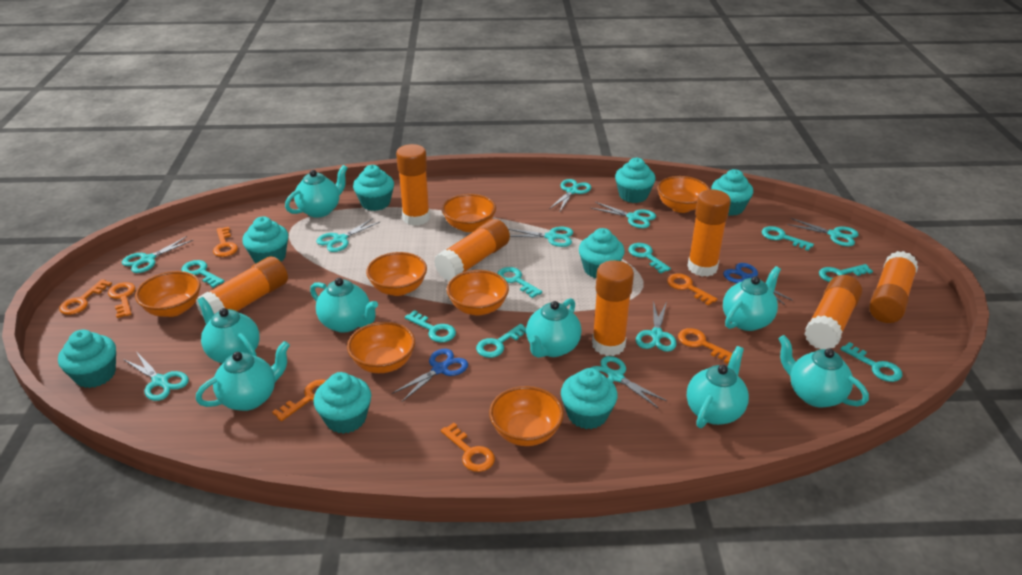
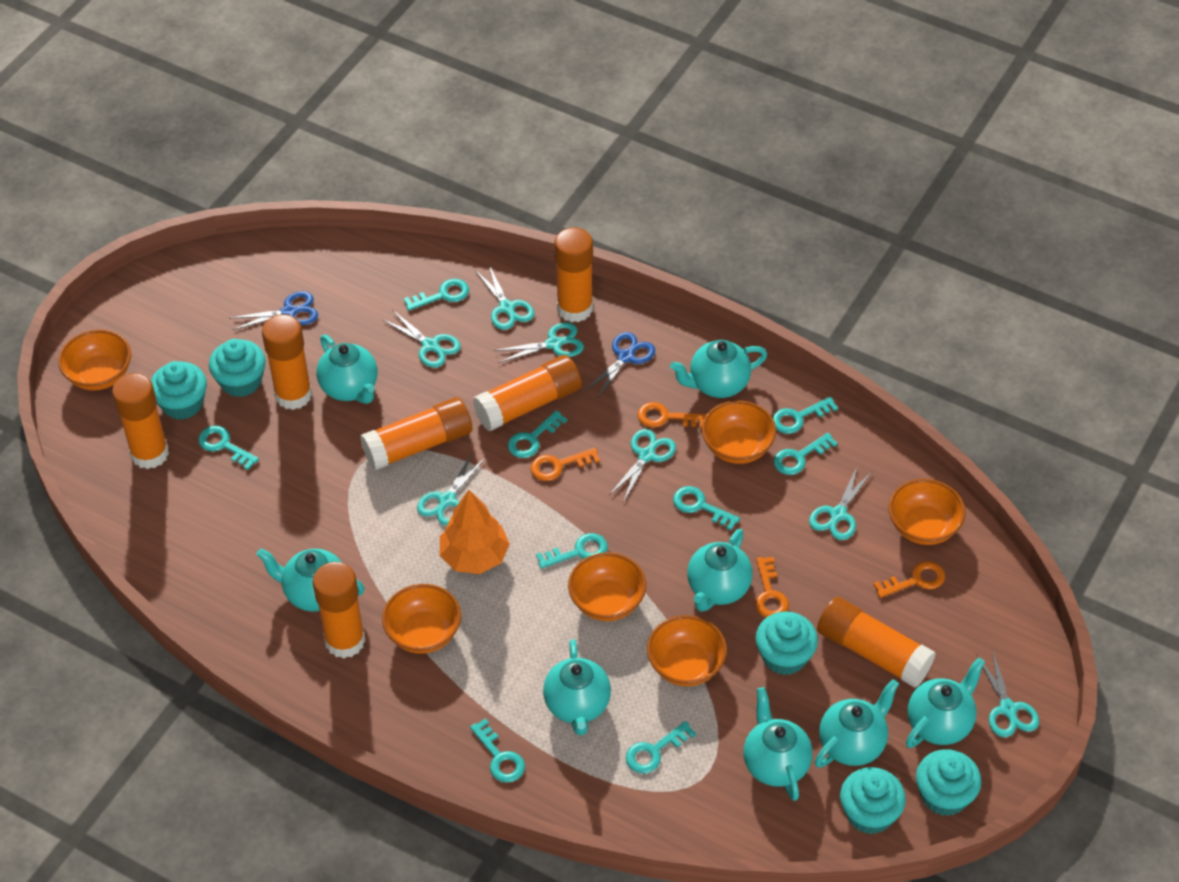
orange bowl: 7 -> 6
orange key: 7 -> 4
orange tree: 0 -> 1
turquoise cupcake: 8 -> 5
turquoise key: 8 -> 9
turquoise scissors: 9 -> 7

